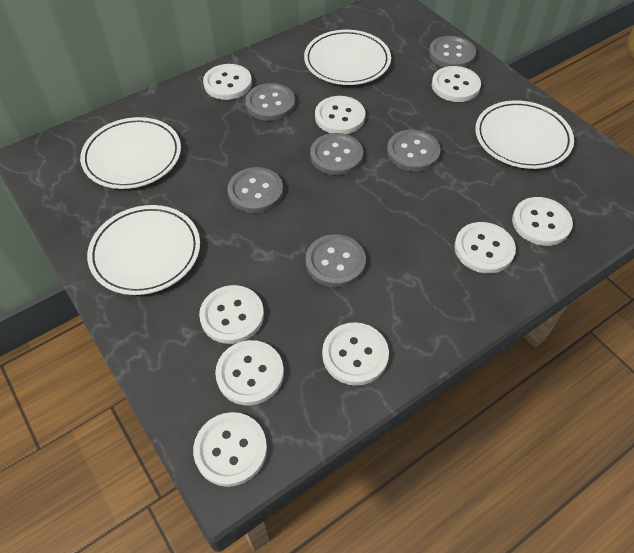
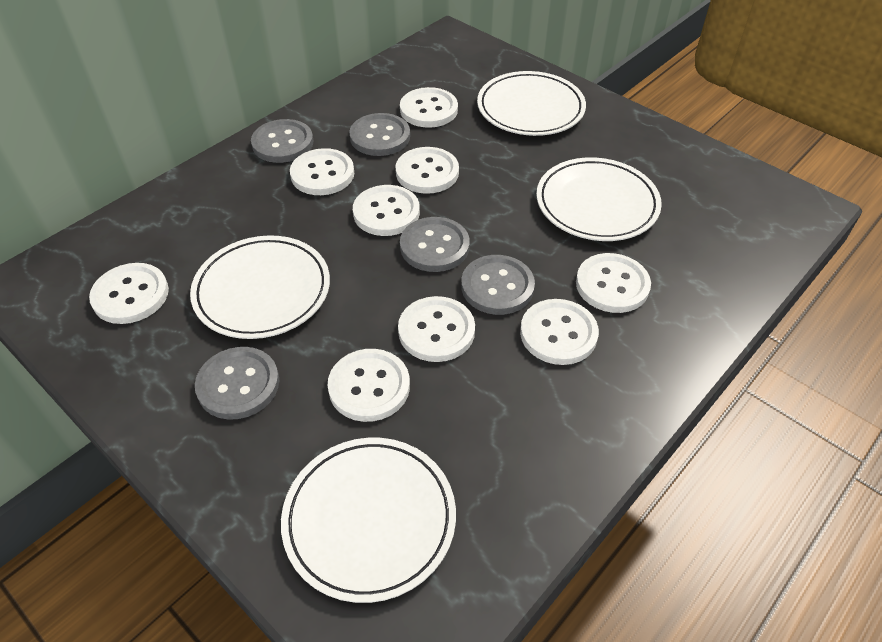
grey button: 6 -> 5

